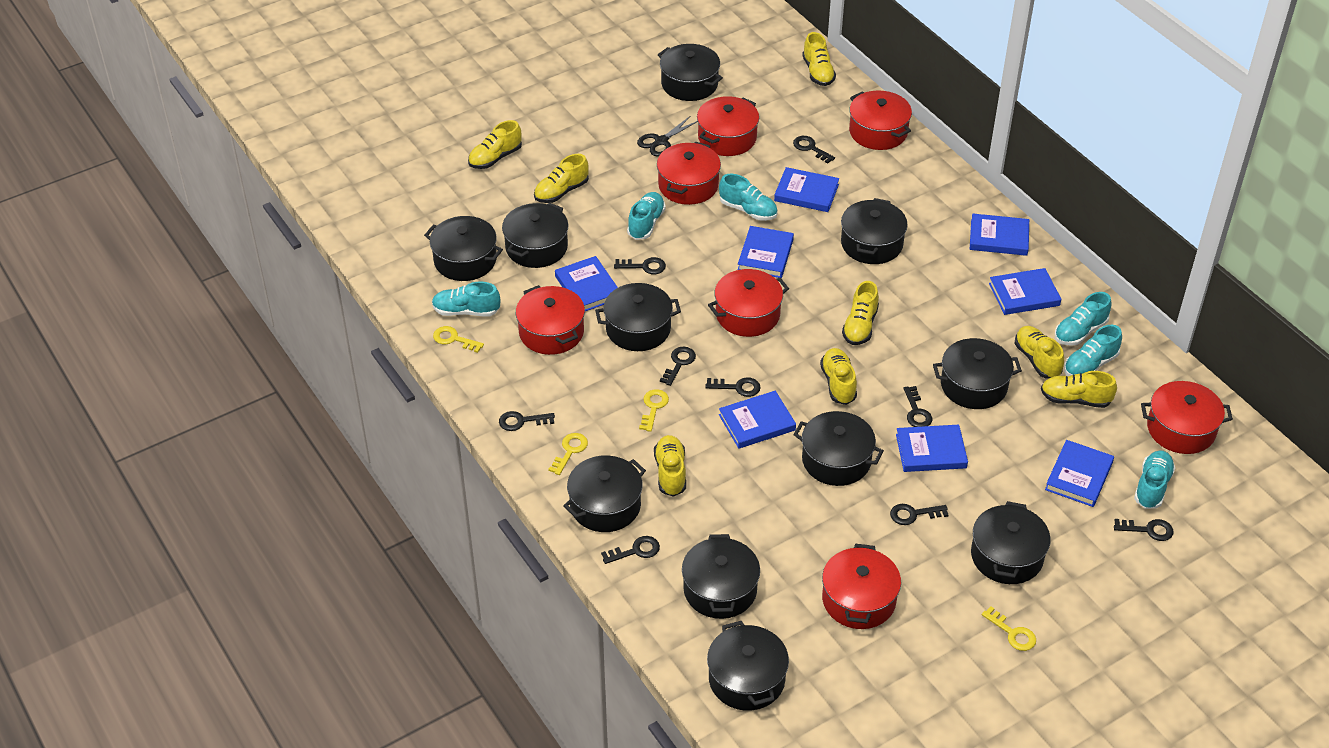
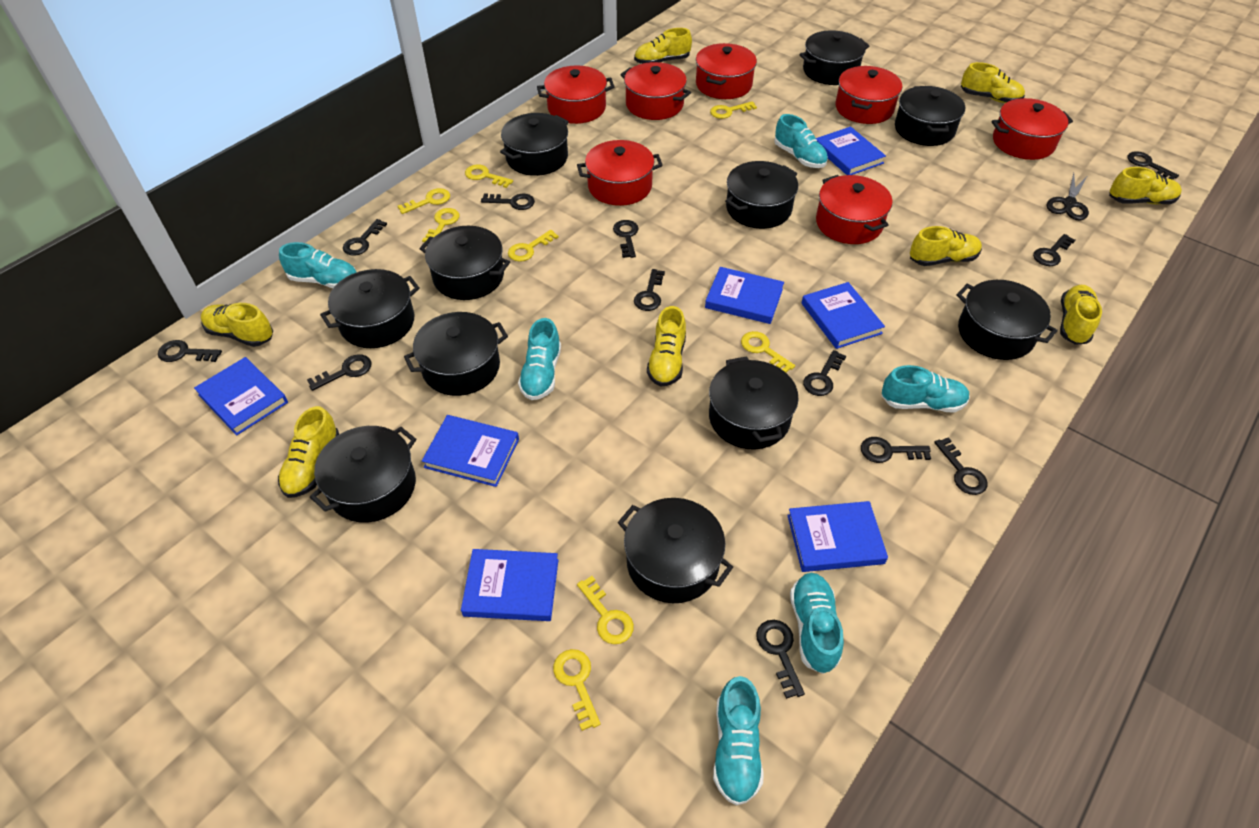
black key: 9 -> 12
blue book: 8 -> 7
yellow key: 4 -> 8

